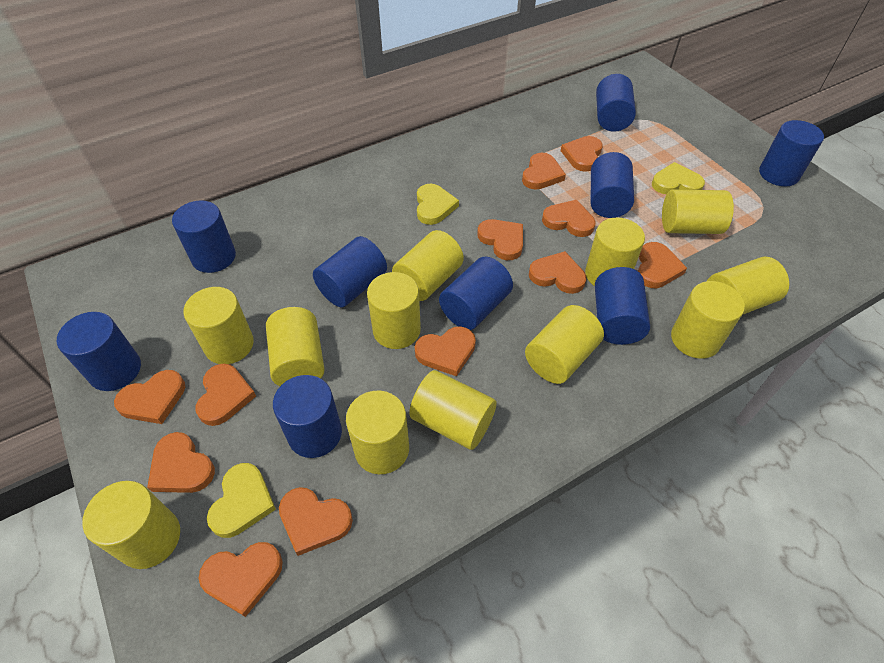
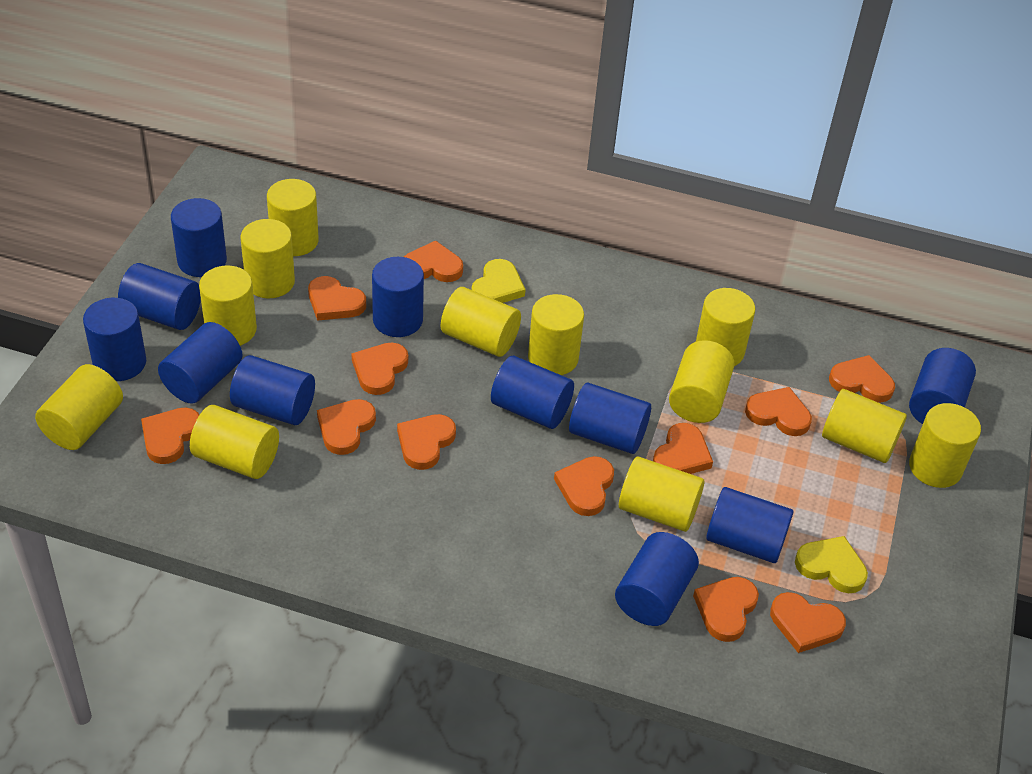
blue cylinder: 9 -> 11
yellow heart: 3 -> 2

